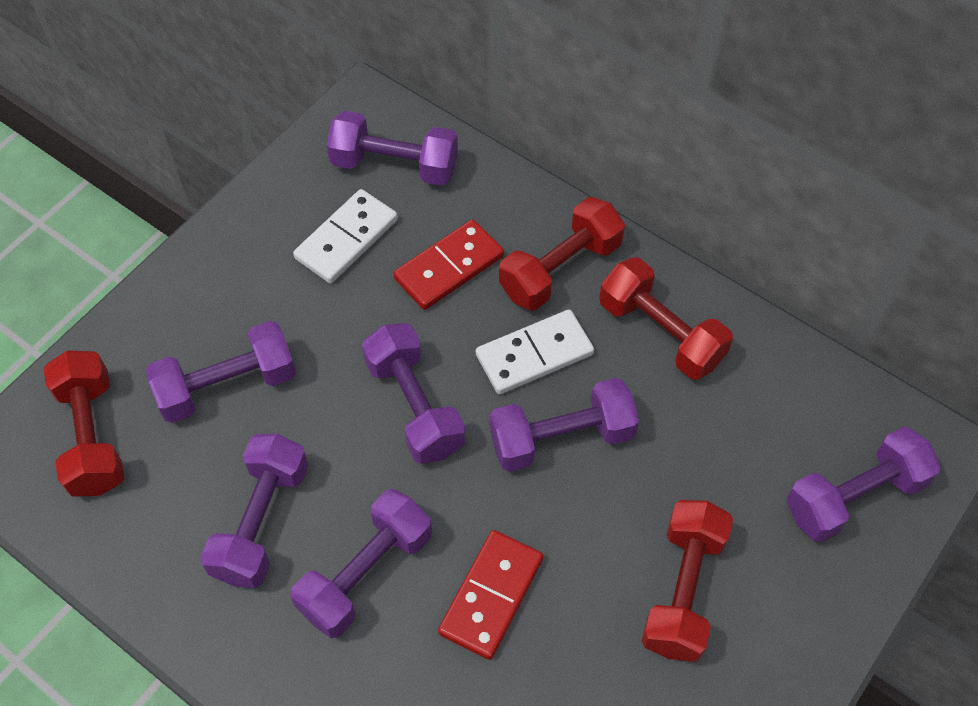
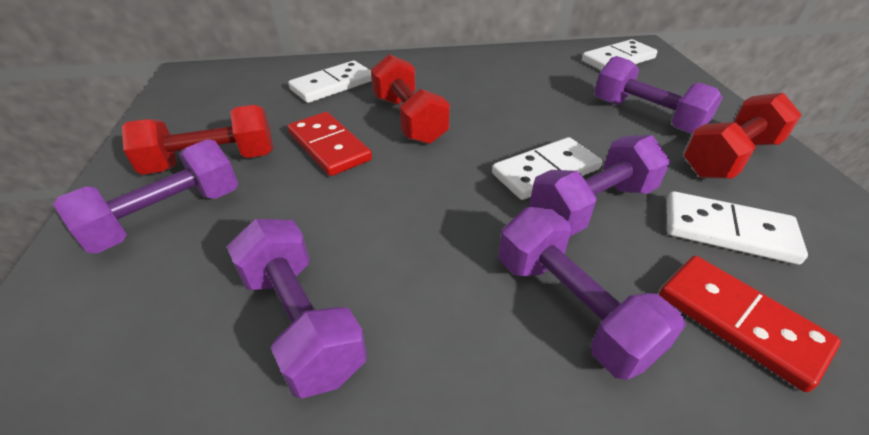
purple dumbbell: 7 -> 5
red dumbbell: 4 -> 3
white domino: 2 -> 4

